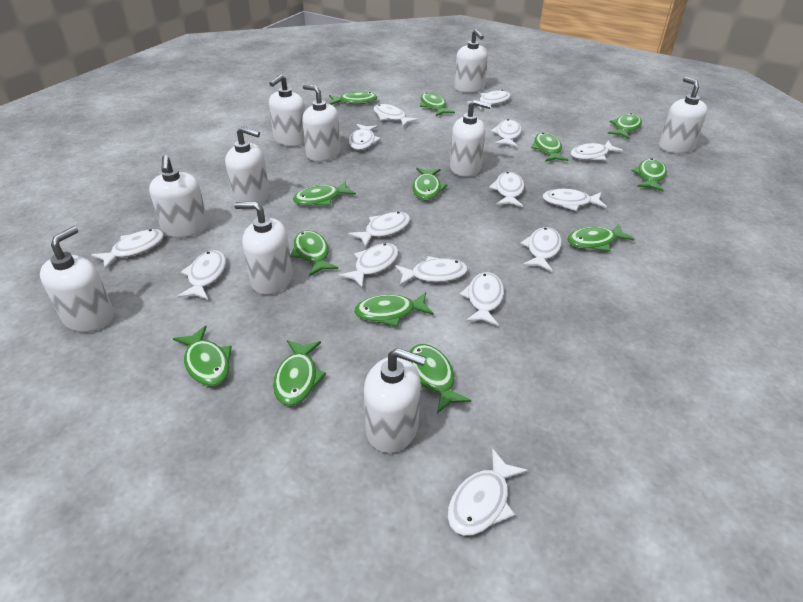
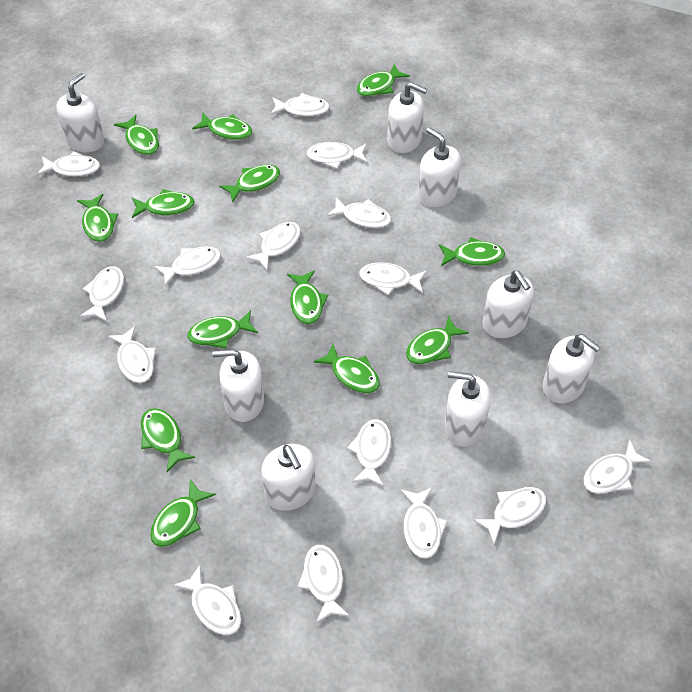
white soap dispenser: 10 -> 8

